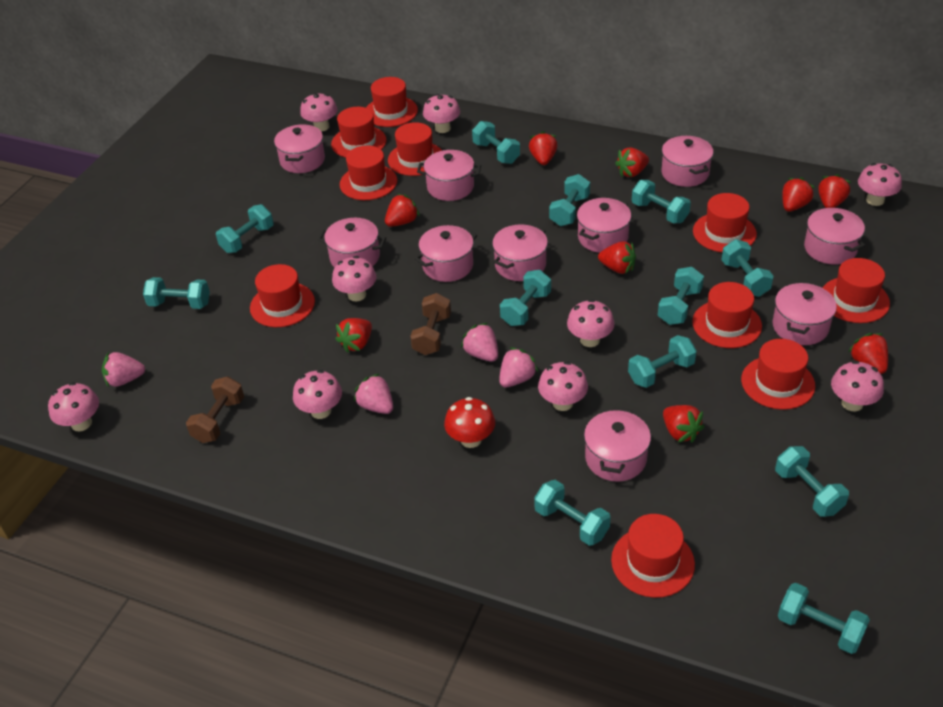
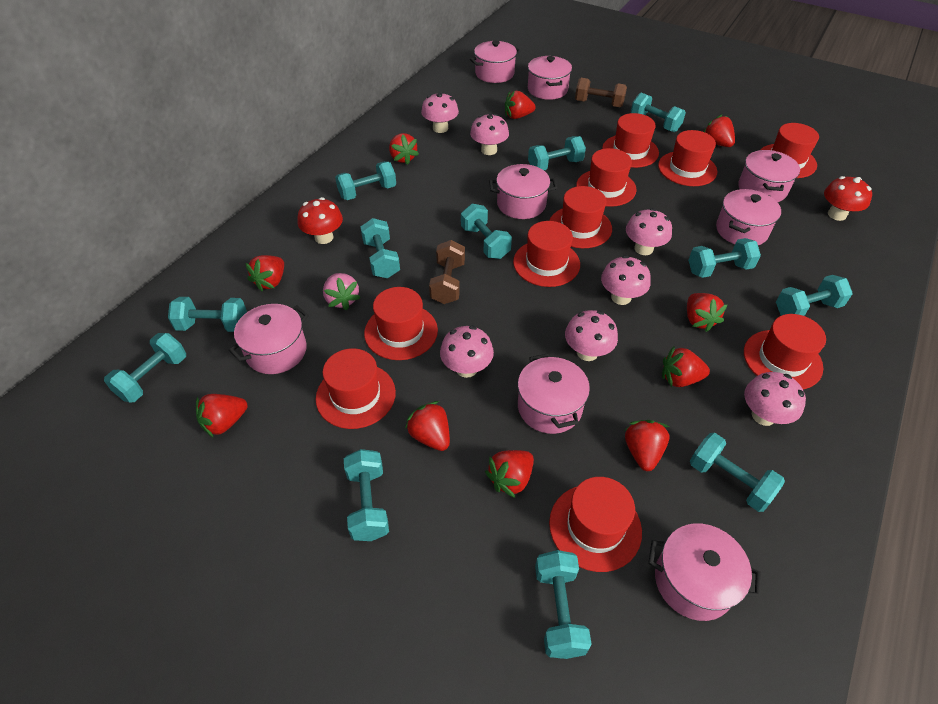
pink mushroom: 9 -> 7
pink pot: 10 -> 8
pink strawberry: 4 -> 1
red mushroom: 1 -> 2
red strawberry: 9 -> 10

